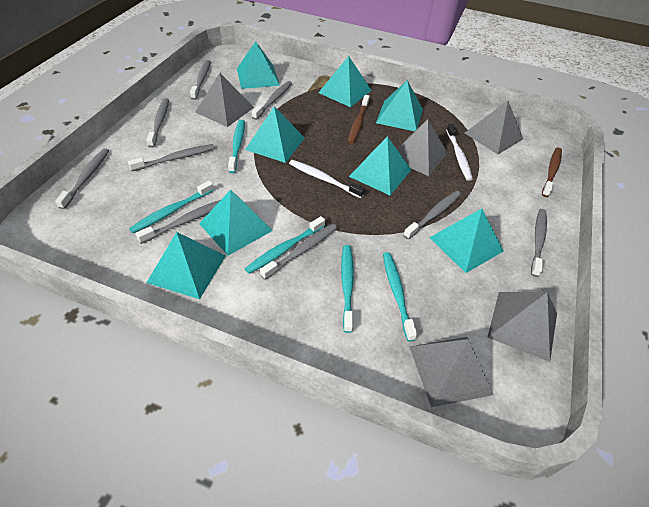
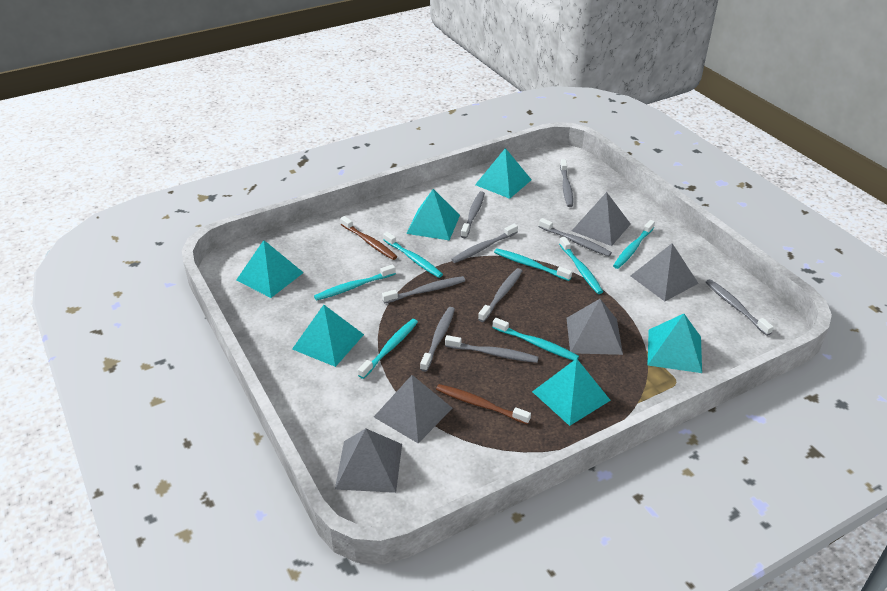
turquoise pyramid: 8 -> 6
turquoise toothbrush: 5 -> 7
white toothbrush: 2 -> 0

